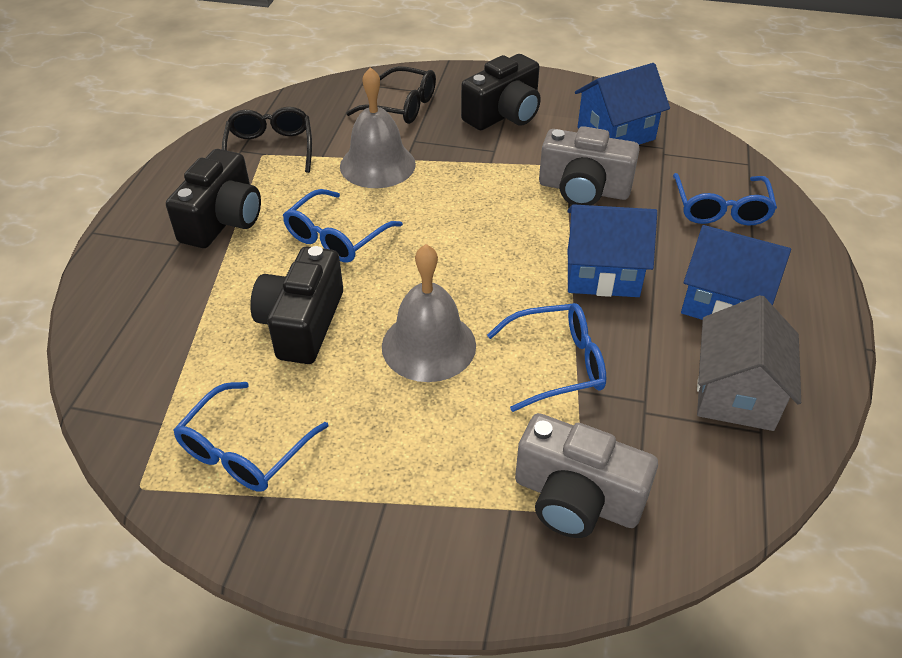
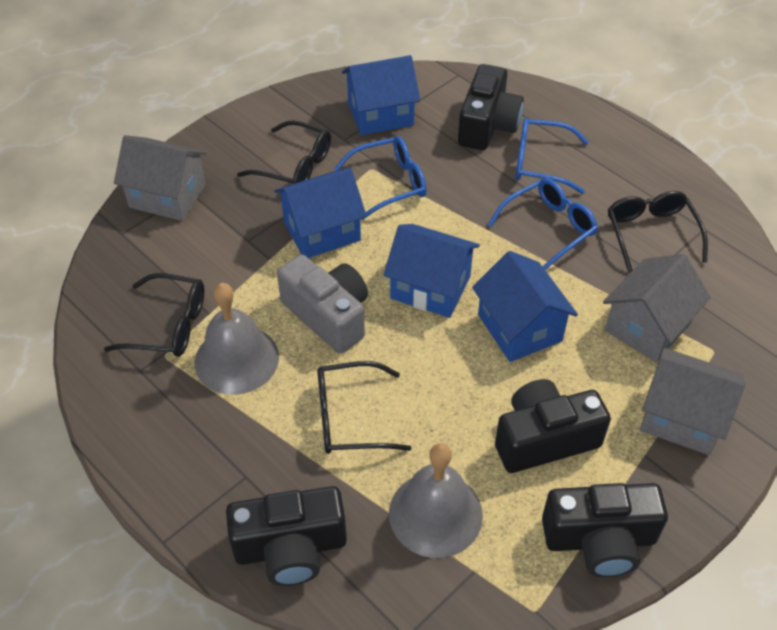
black camera: 3 -> 4
black glasses: 2 -> 4
blue glasses: 4 -> 3
blue house: 3 -> 4
grey camera: 2 -> 1
grey house: 1 -> 3

